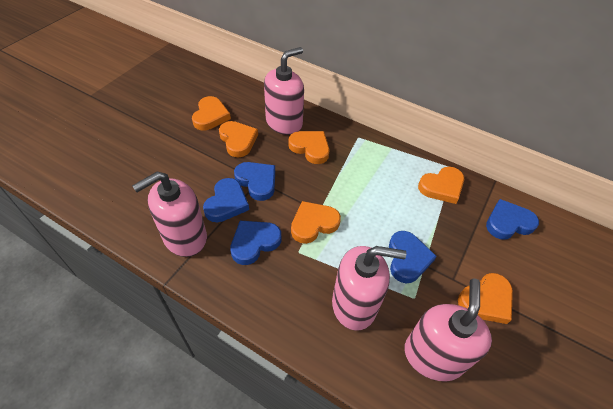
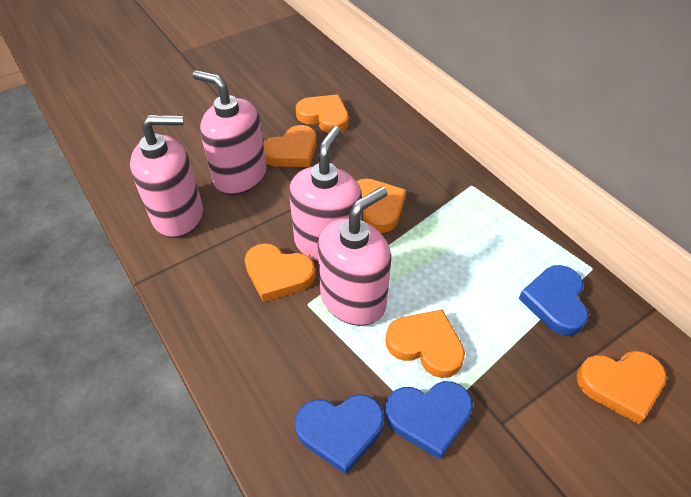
blue heart: 5 -> 3

